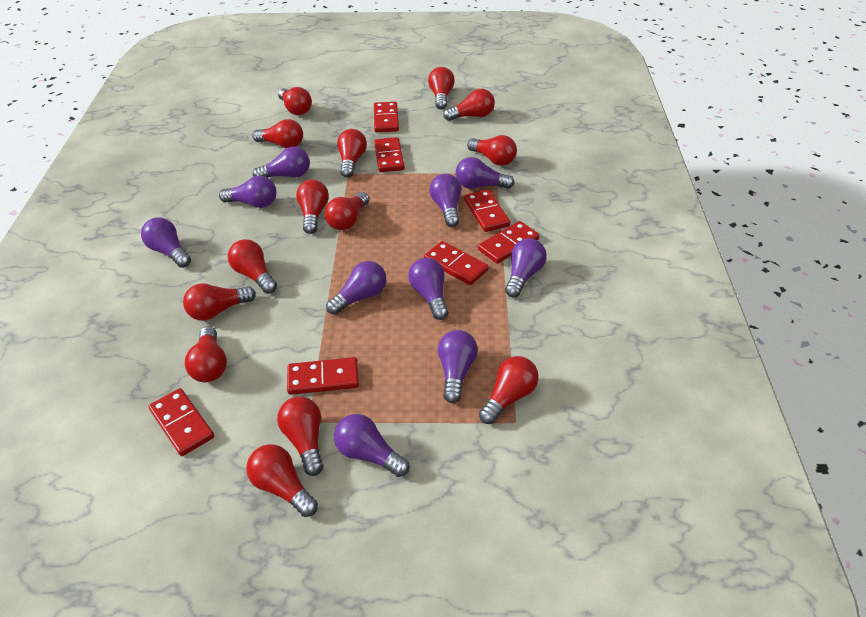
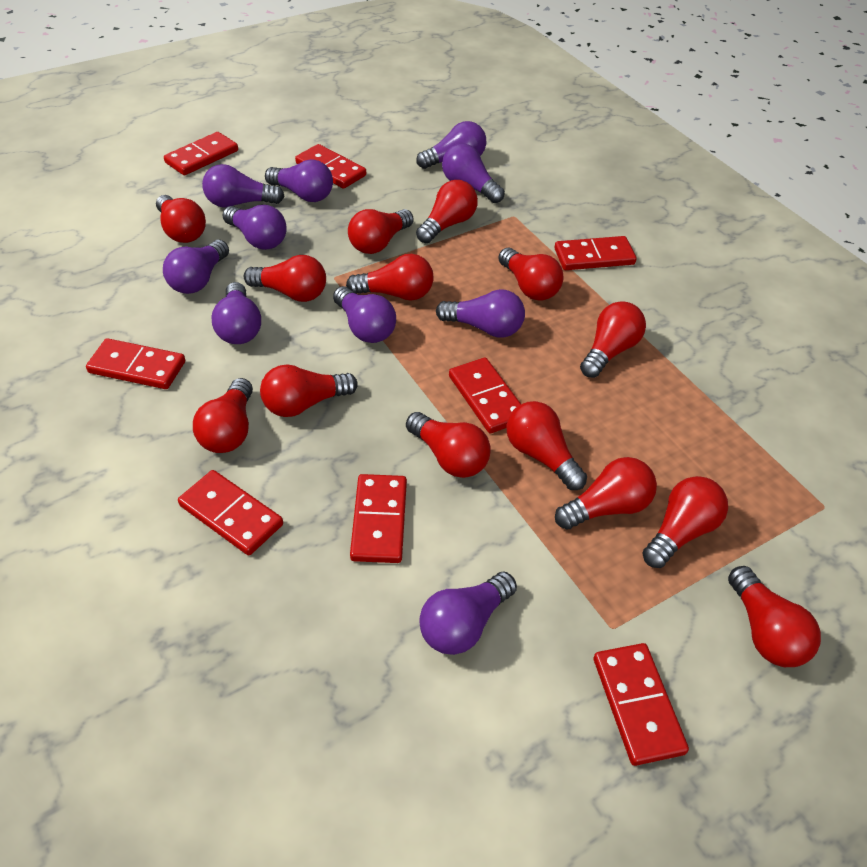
red domino: 7 -> 8

